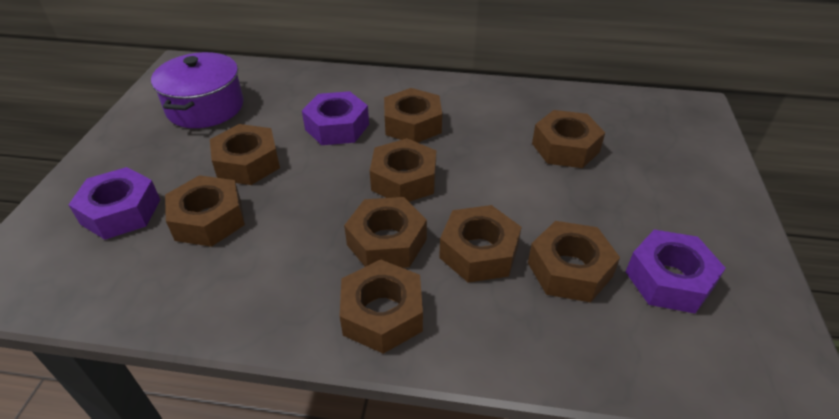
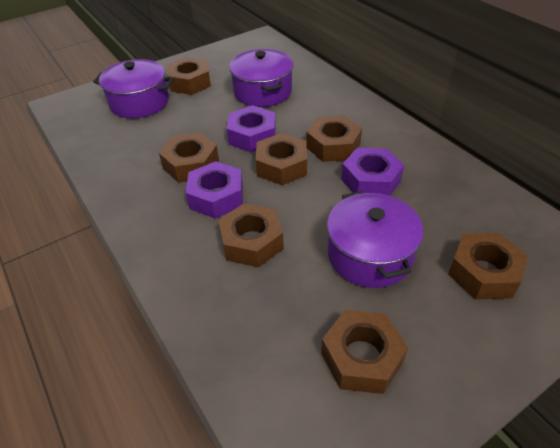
brown nut: 9 -> 7
purple pot: 1 -> 3

